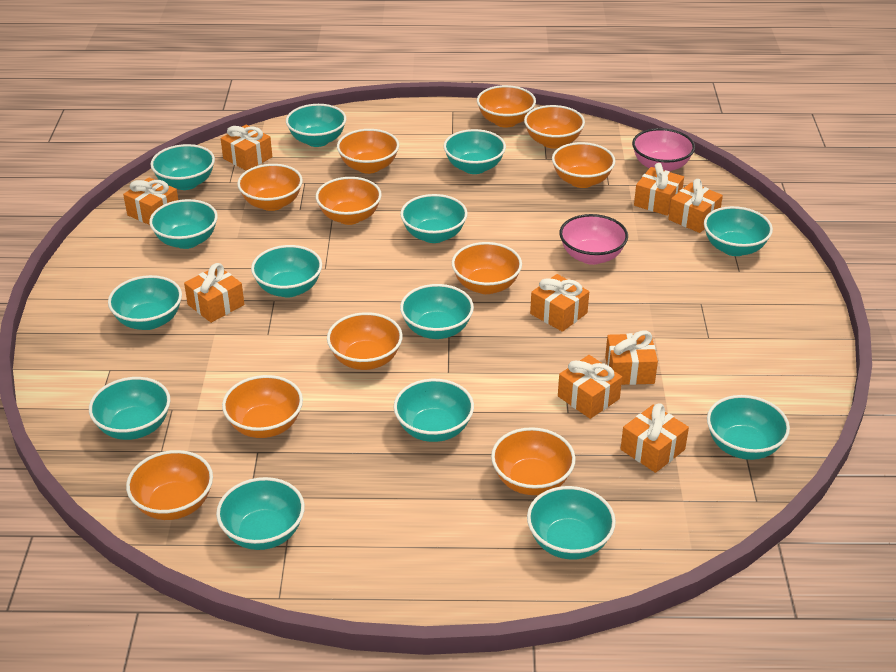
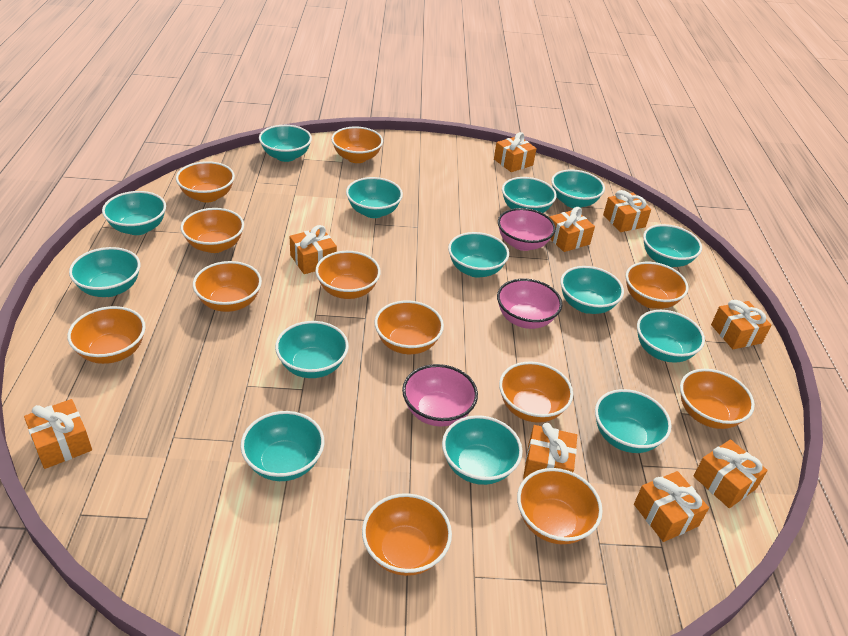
orange bowl: 11 -> 12
pink bowl: 2 -> 3

